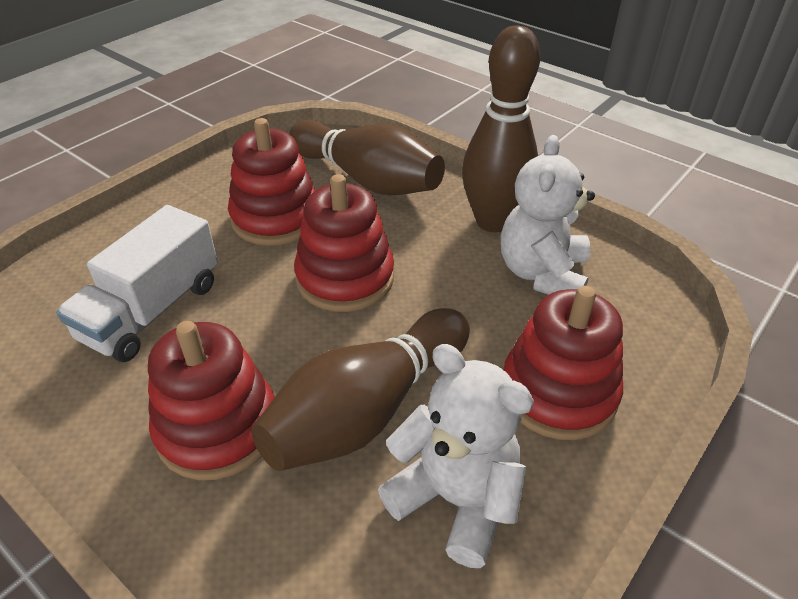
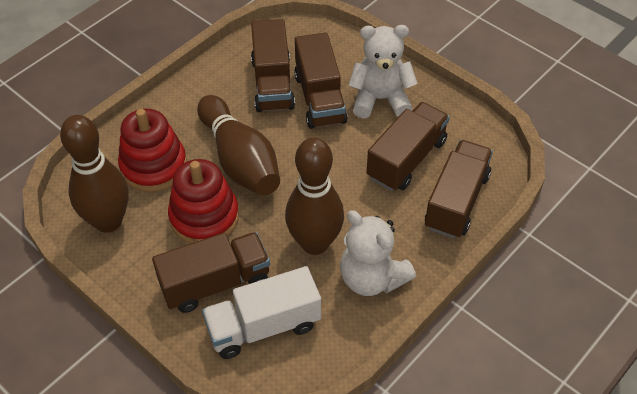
brown truck: 0 -> 5
red stacking toy: 4 -> 2

